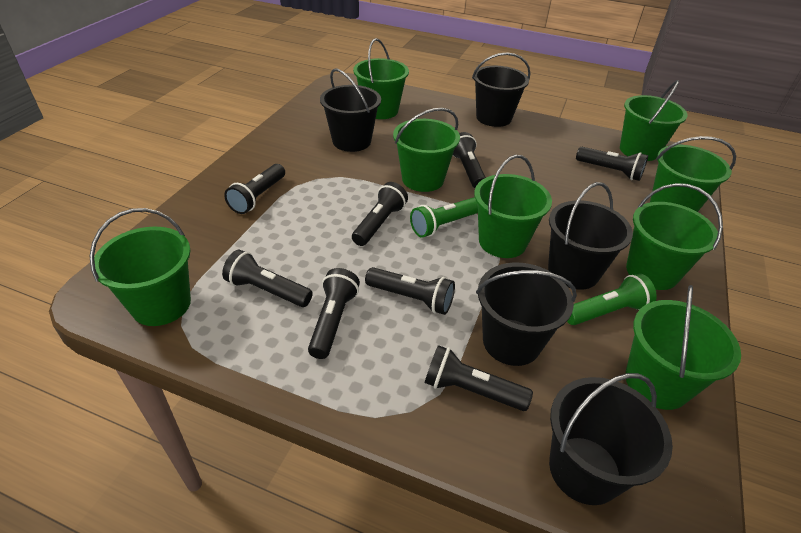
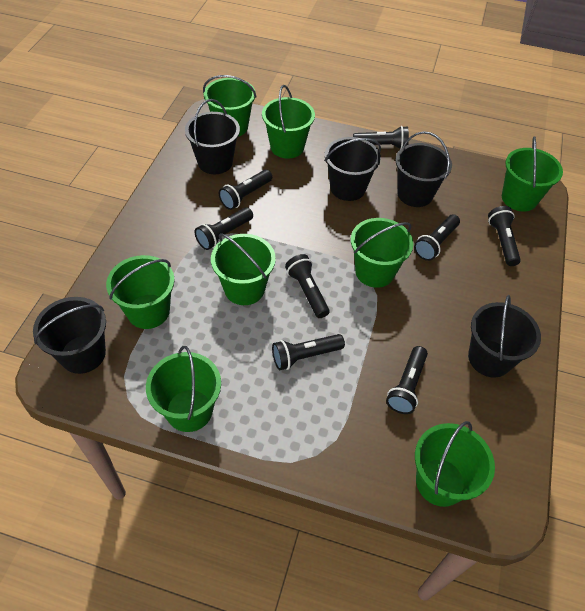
green flashlight: 2 -> 0

